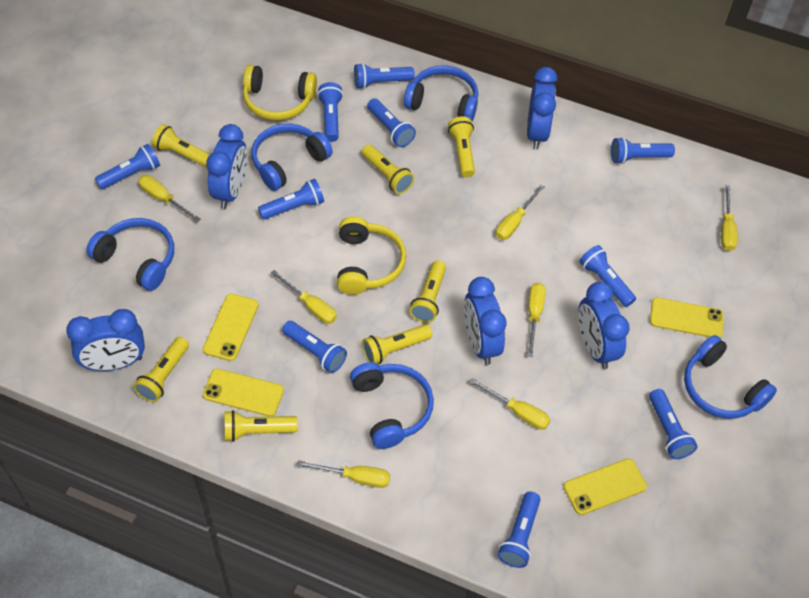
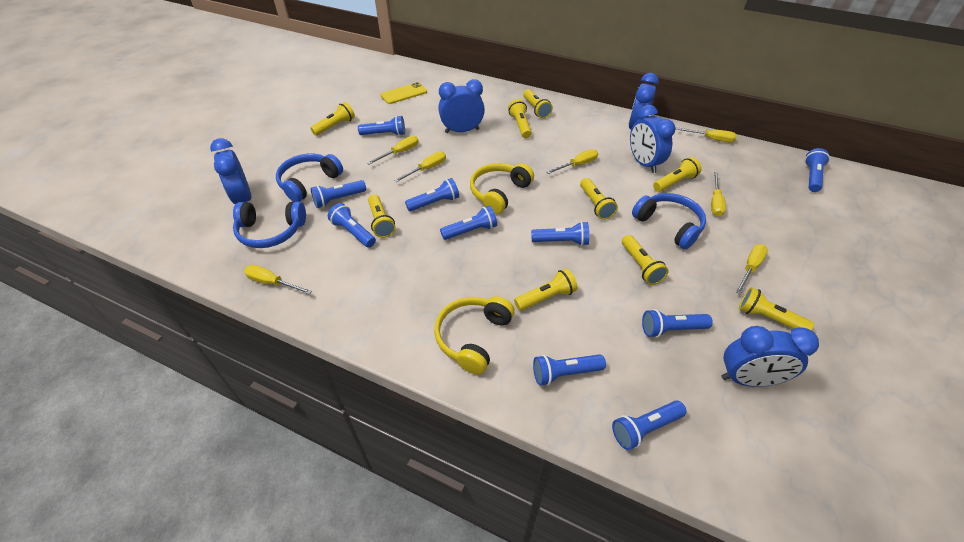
blue headphones: 5 -> 3
yellow flashlight: 7 -> 9
yellow phone: 4 -> 1

